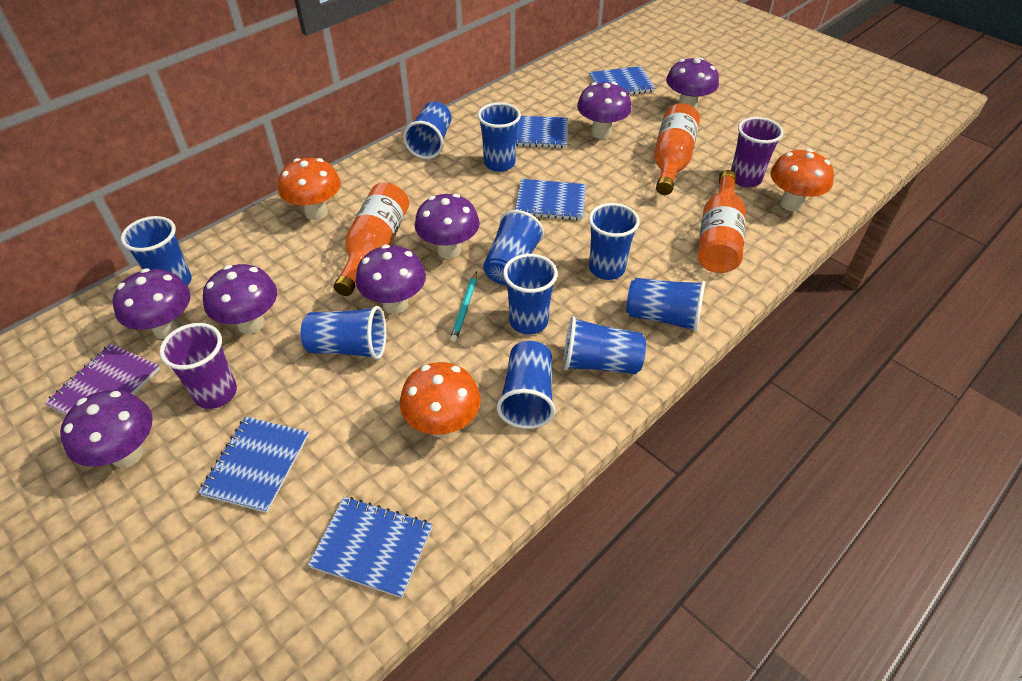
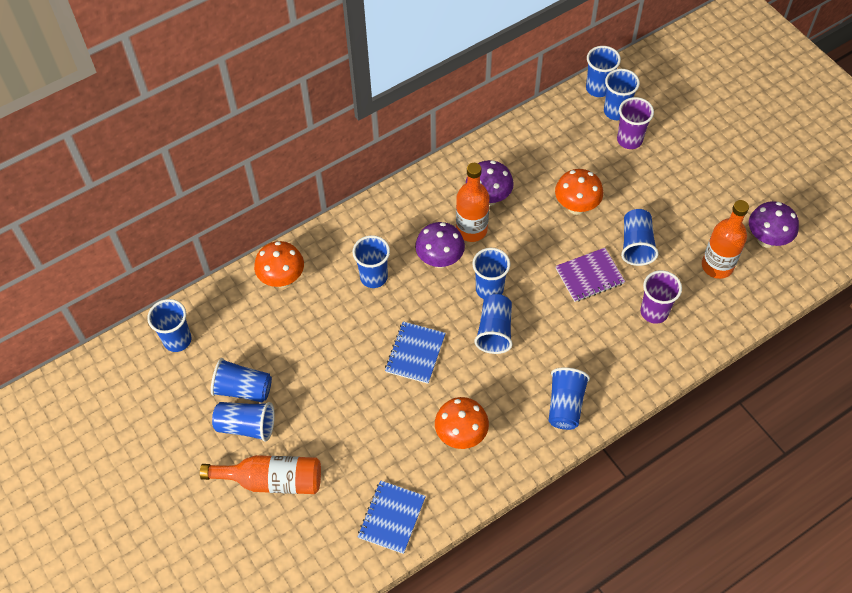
blue notebook: 5 -> 2
purple mushroom: 7 -> 3
turquoise pencil: 1 -> 0

